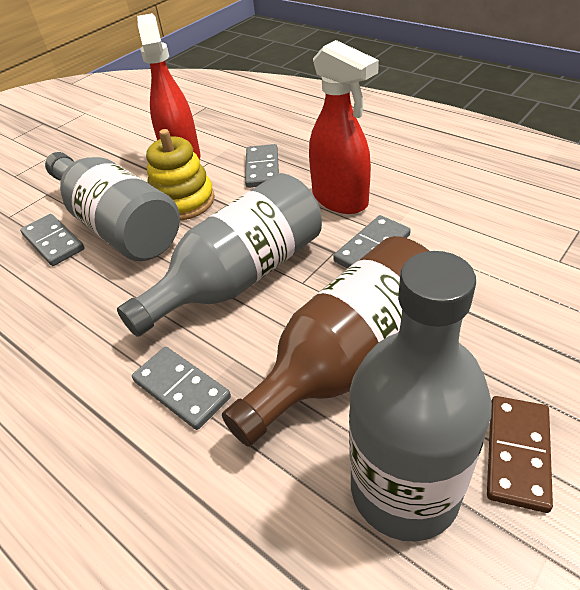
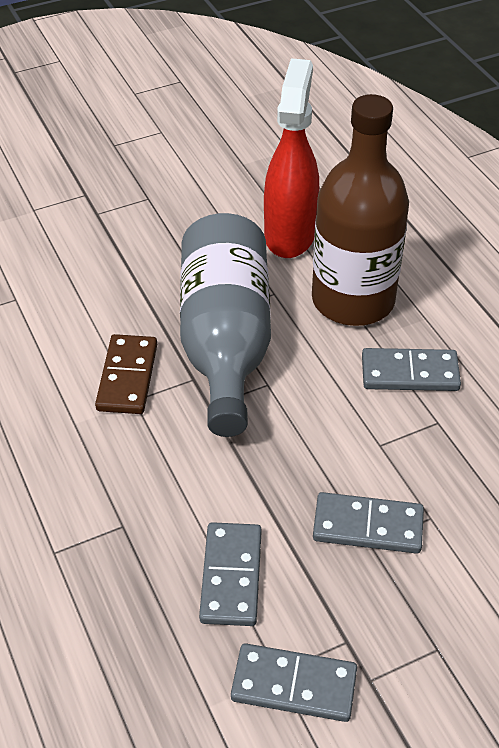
grey bottle: 3 -> 1
red spray bottle: 2 -> 1
yellow stacking toy: 1 -> 0

